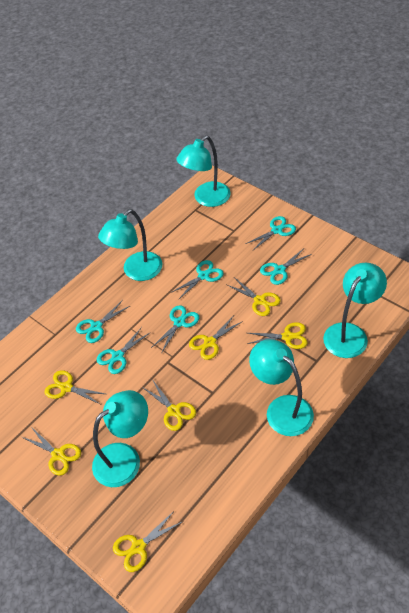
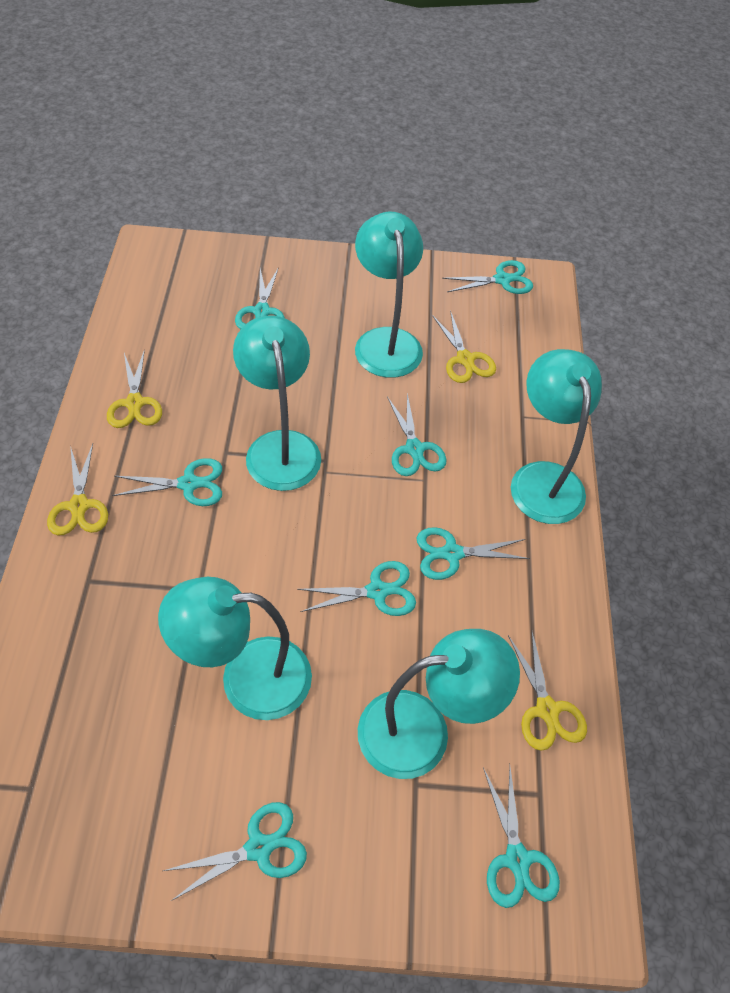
turquoise scissors: 6 -> 8
yellow scissors: 7 -> 4

